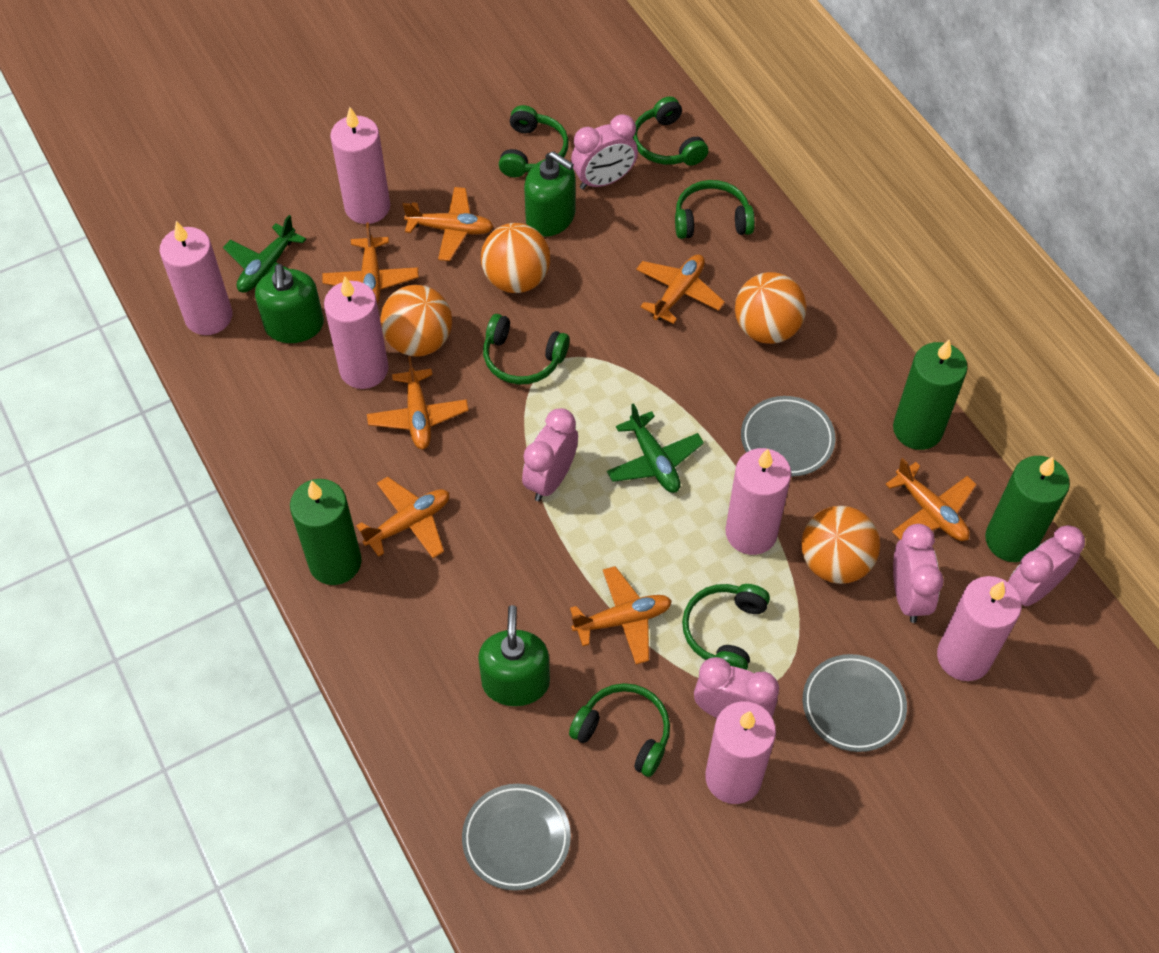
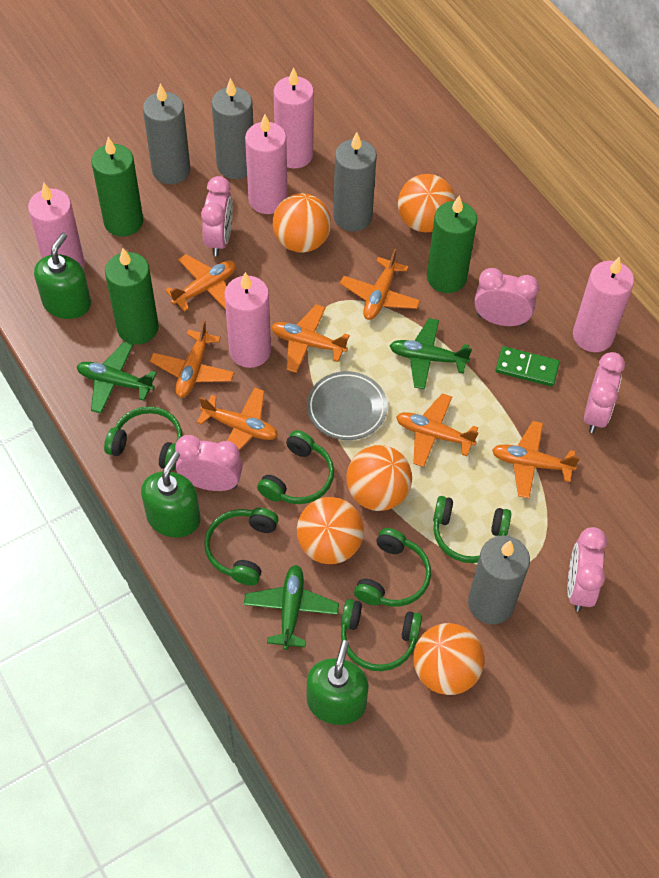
green domino: 0 -> 1
green plane: 2 -> 3
grey candle: 0 -> 4
grey plate: 3 -> 1
orange ball: 4 -> 5
pink candle: 6 -> 5

